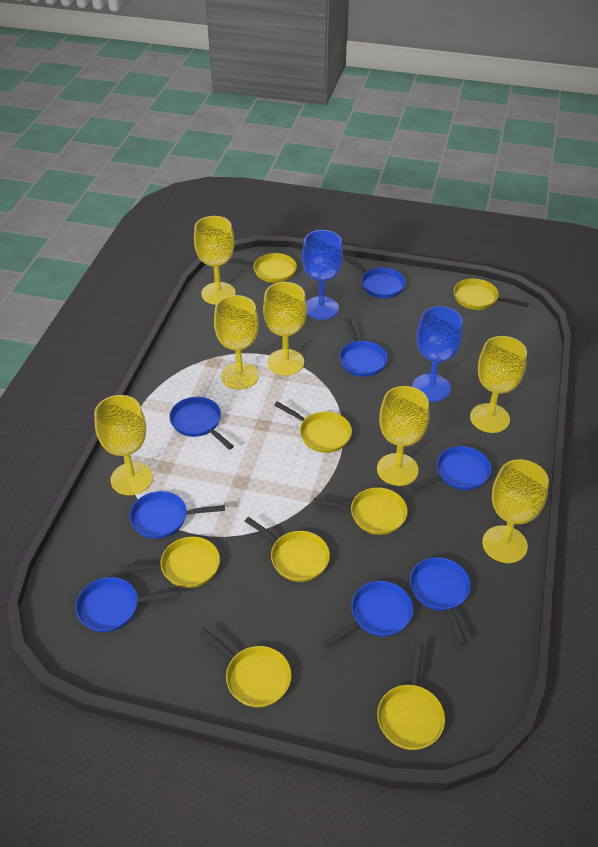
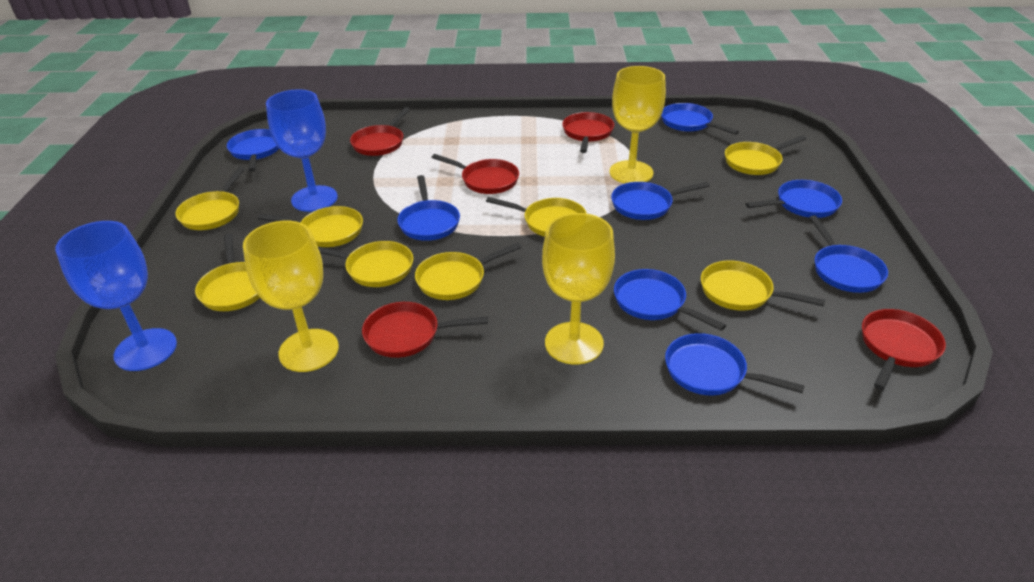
red pan: 0 -> 5
yellow goblet: 7 -> 3

